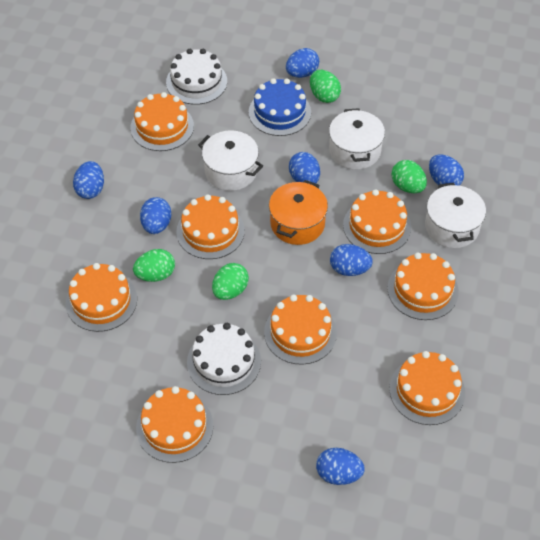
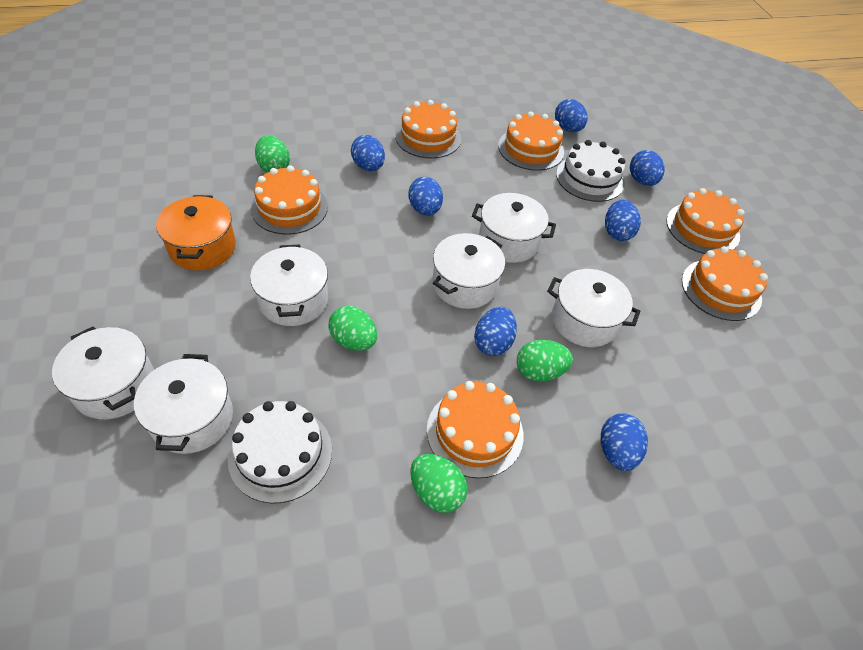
blue cake: 1 -> 0
orange cake: 8 -> 6
white pot: 3 -> 6

